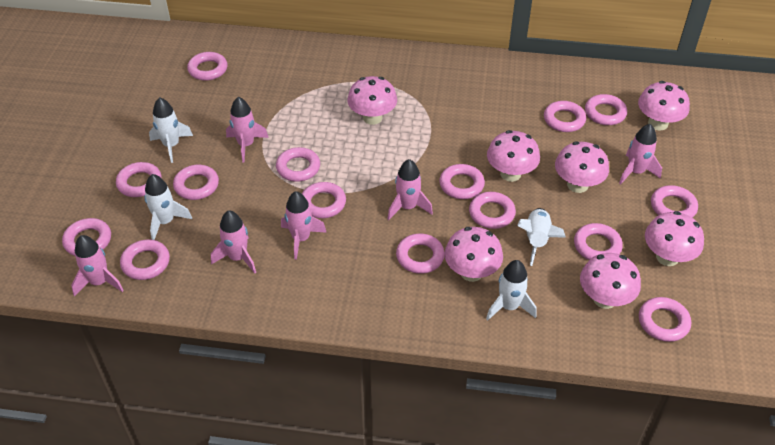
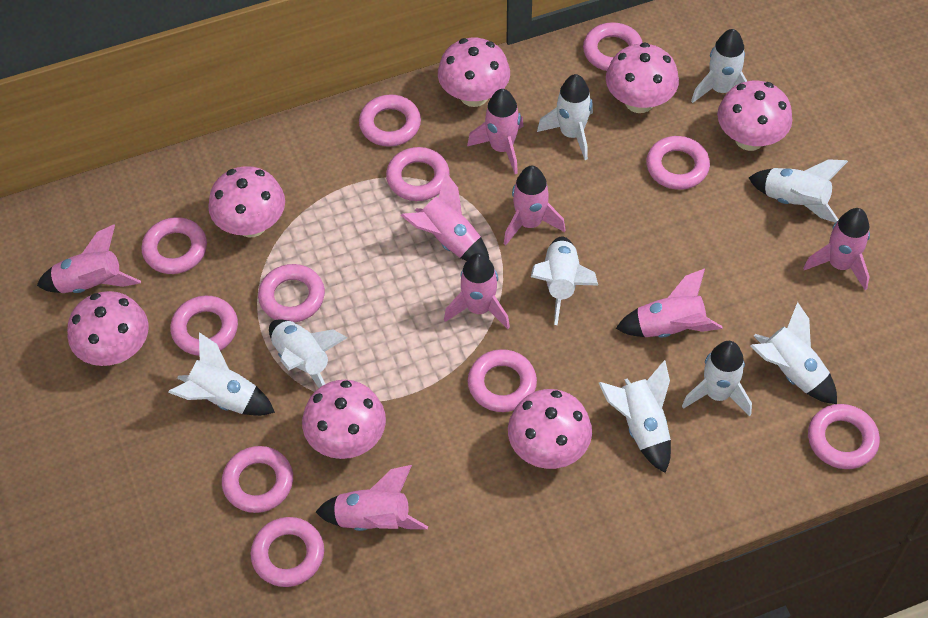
pink ring: 15 -> 11
pink rocket: 6 -> 8
white rocket: 4 -> 9

